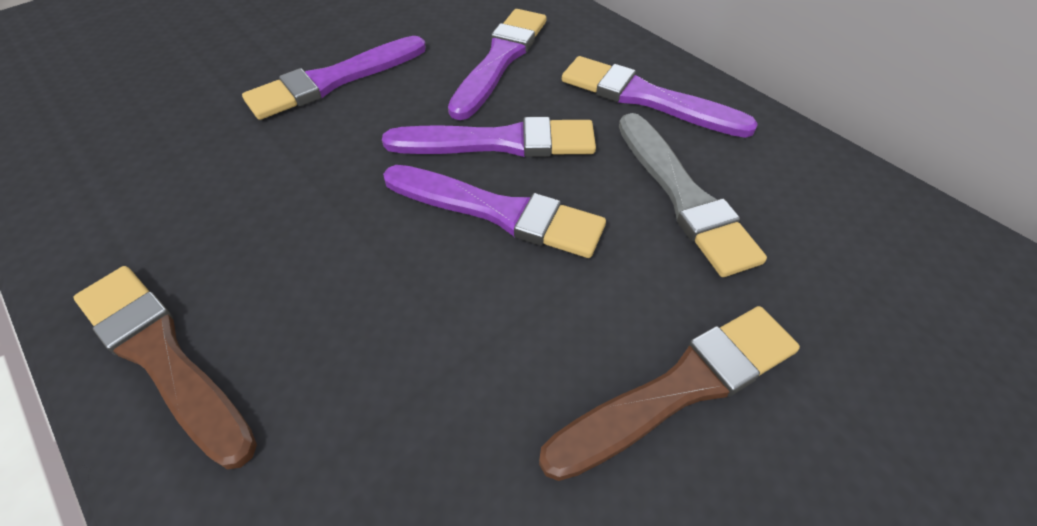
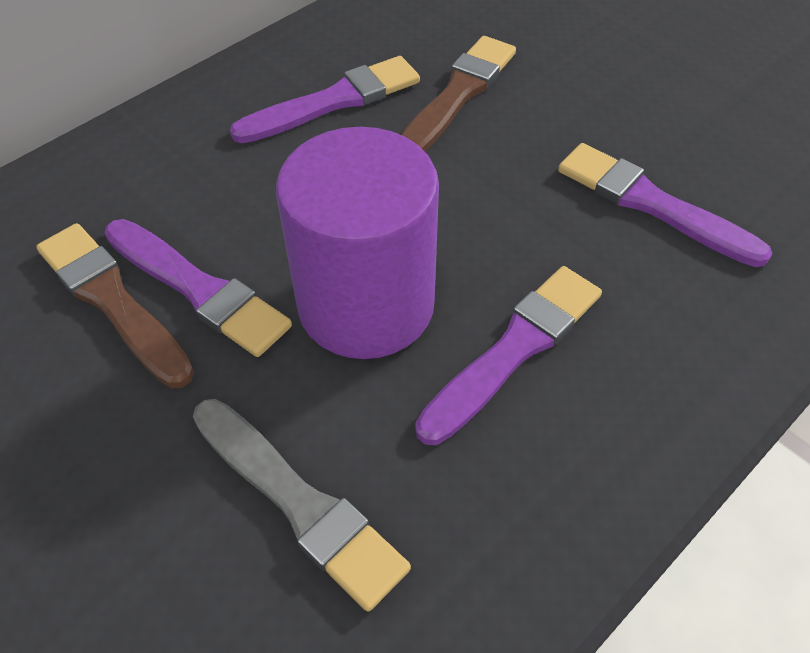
purple brush: 5 -> 4
purple cylinder: 0 -> 1

